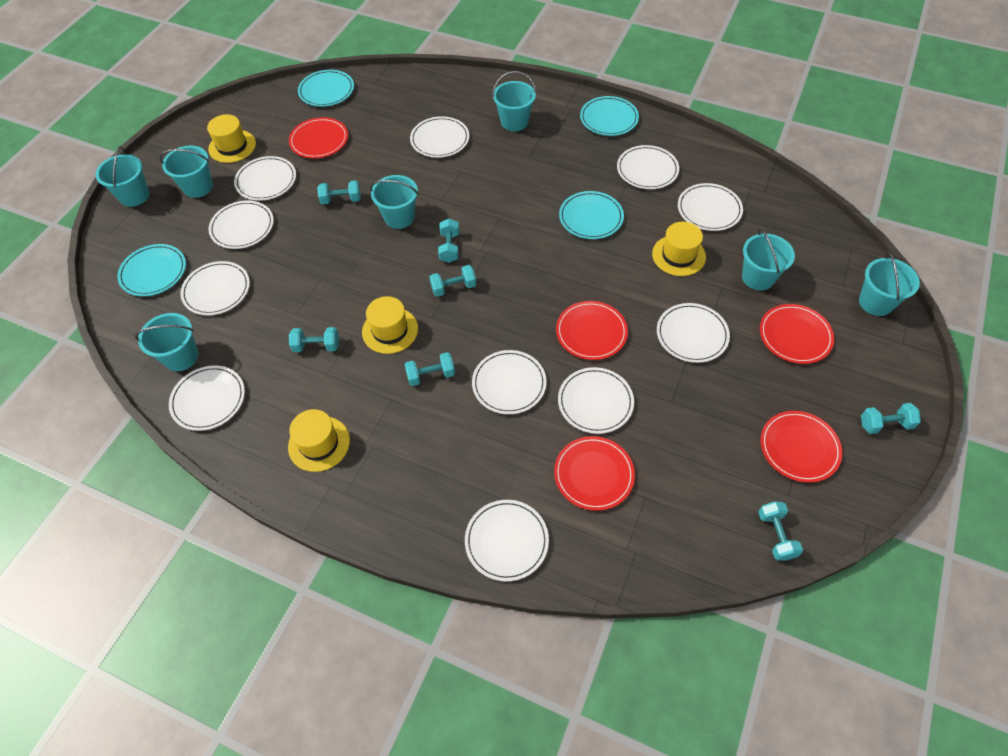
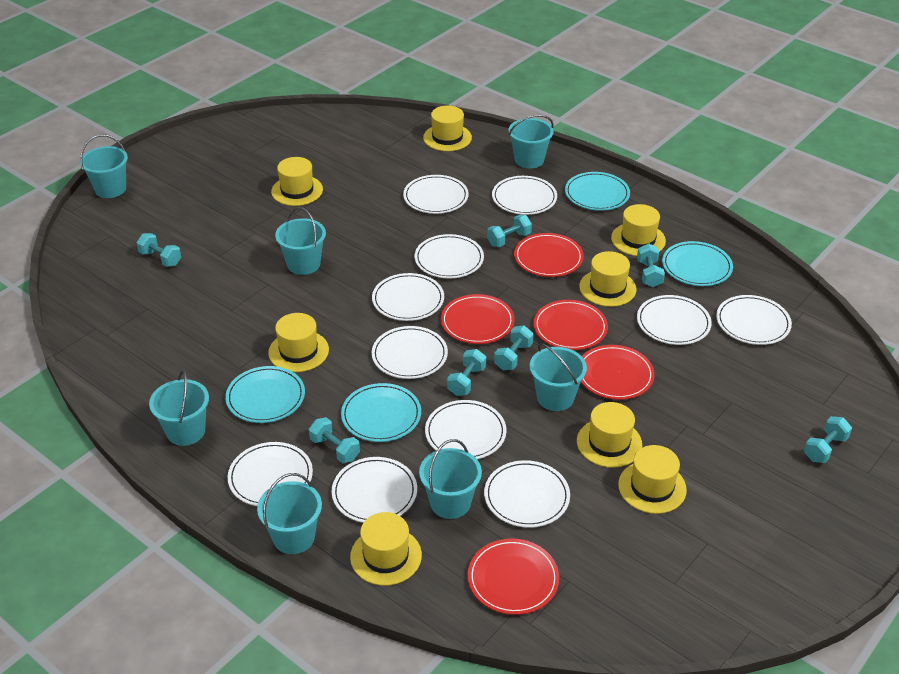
yellow hat: 4 -> 8

